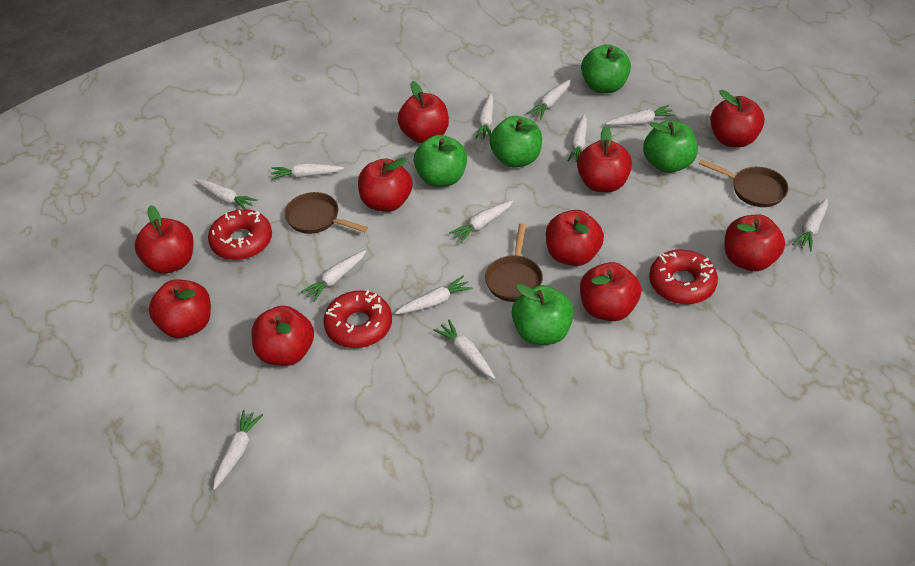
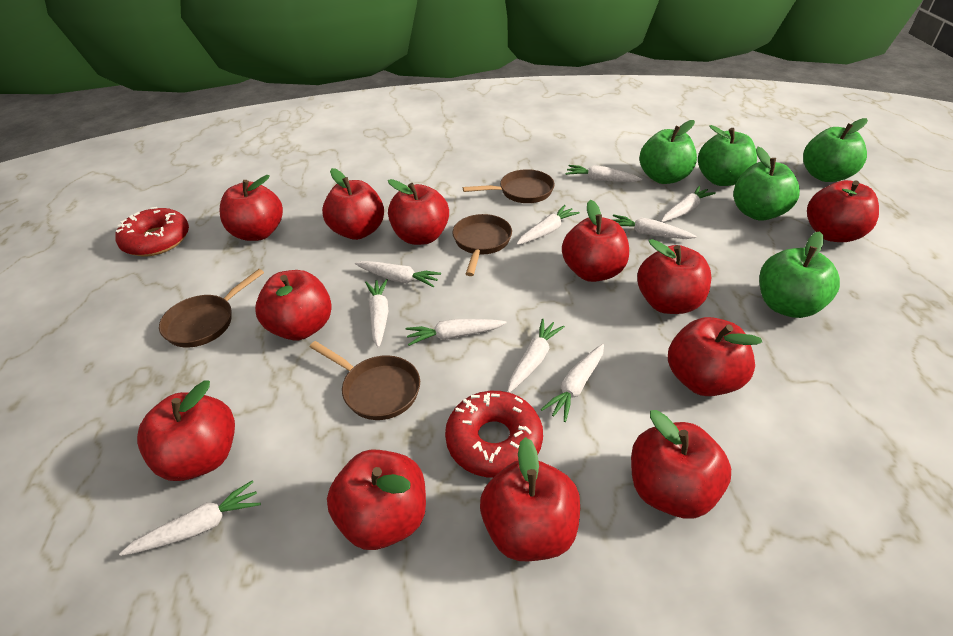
brown pan: 3 -> 4
red apple: 10 -> 12
red donut: 3 -> 2
white carrot: 12 -> 10

